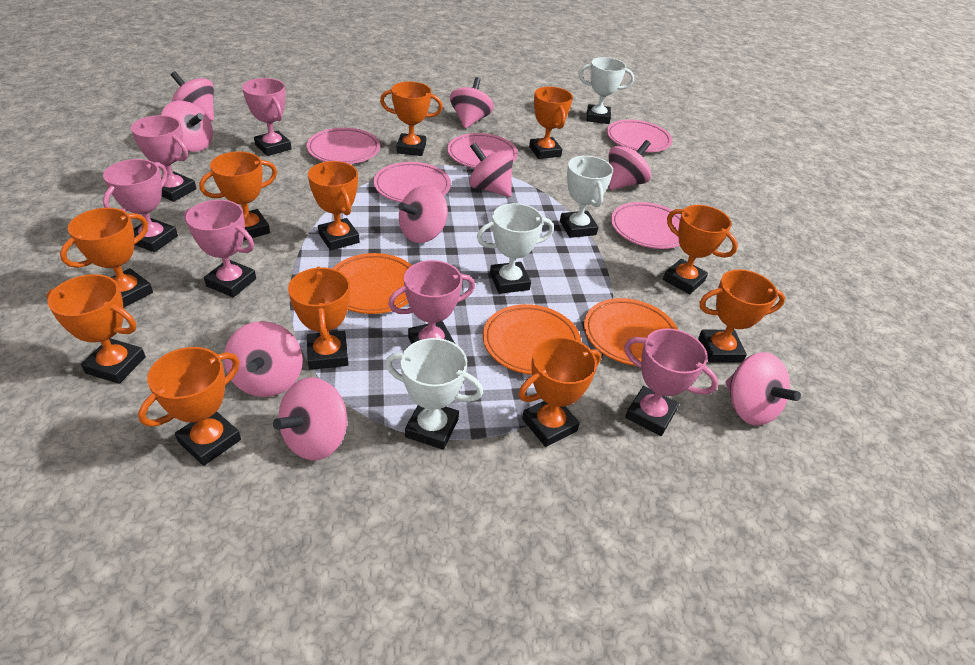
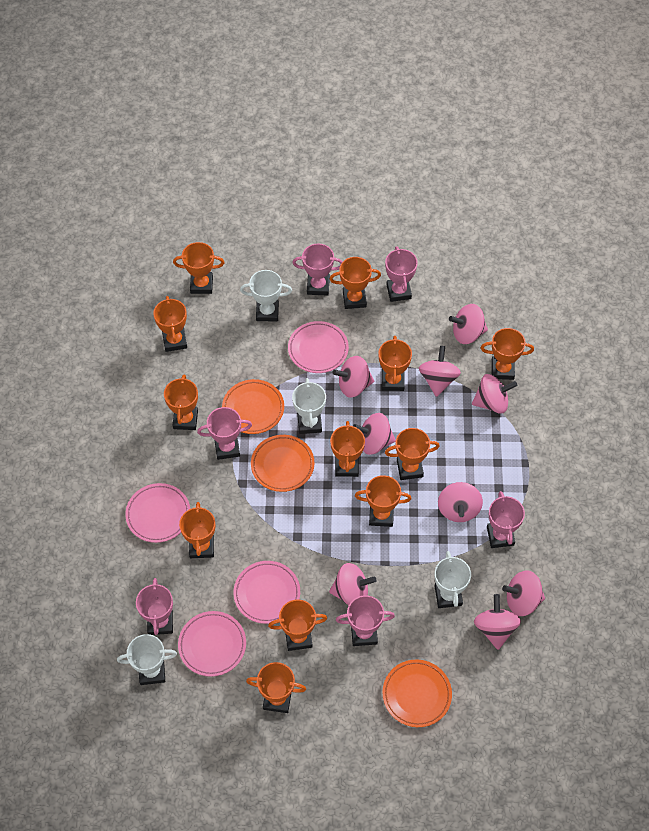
orange trophy: 11 -> 12
pink plate: 5 -> 4

